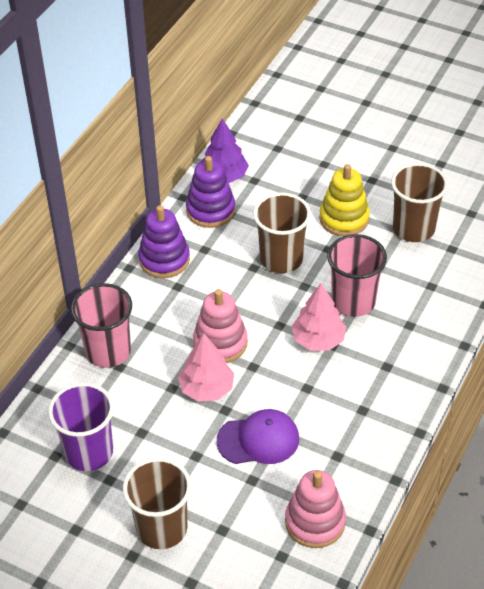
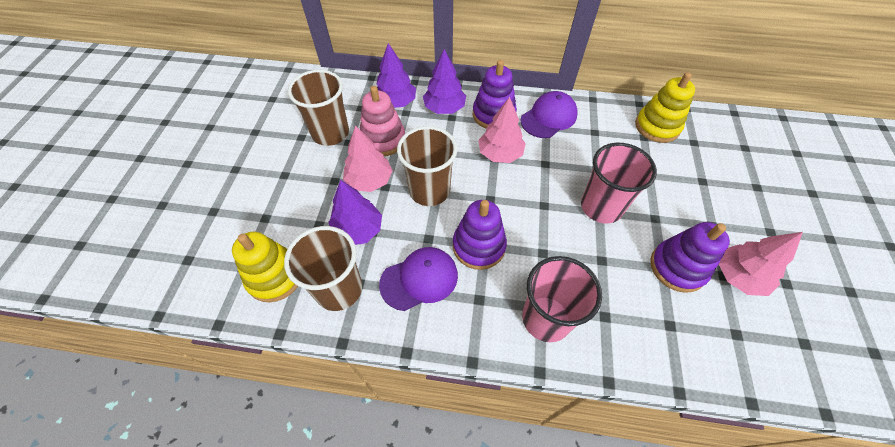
pink stacking toy: 2 -> 1
pink tree: 2 -> 3
purple cap: 1 -> 2
purple cup: 1 -> 0
purple stacking toy: 2 -> 3
purple tree: 1 -> 3
yellow stacking toy: 1 -> 2

